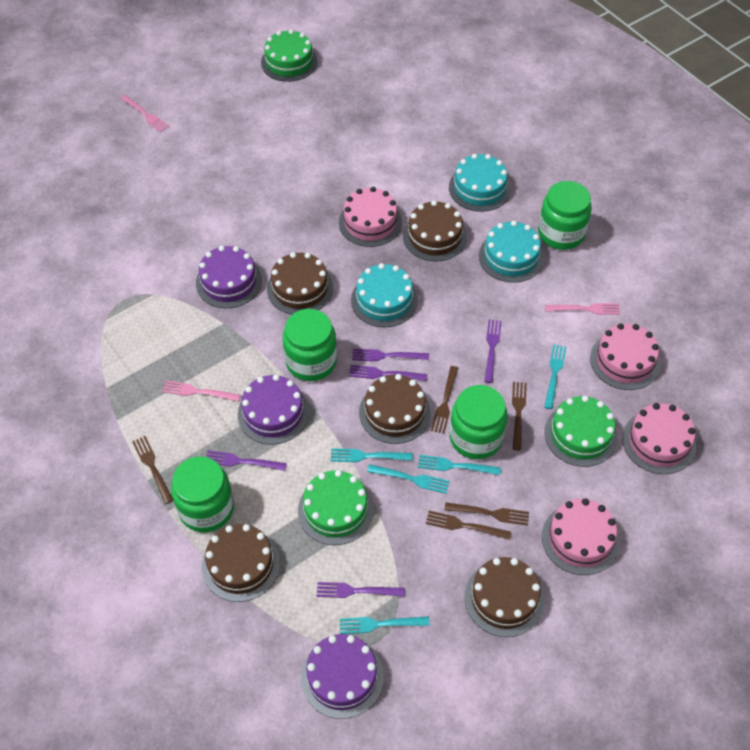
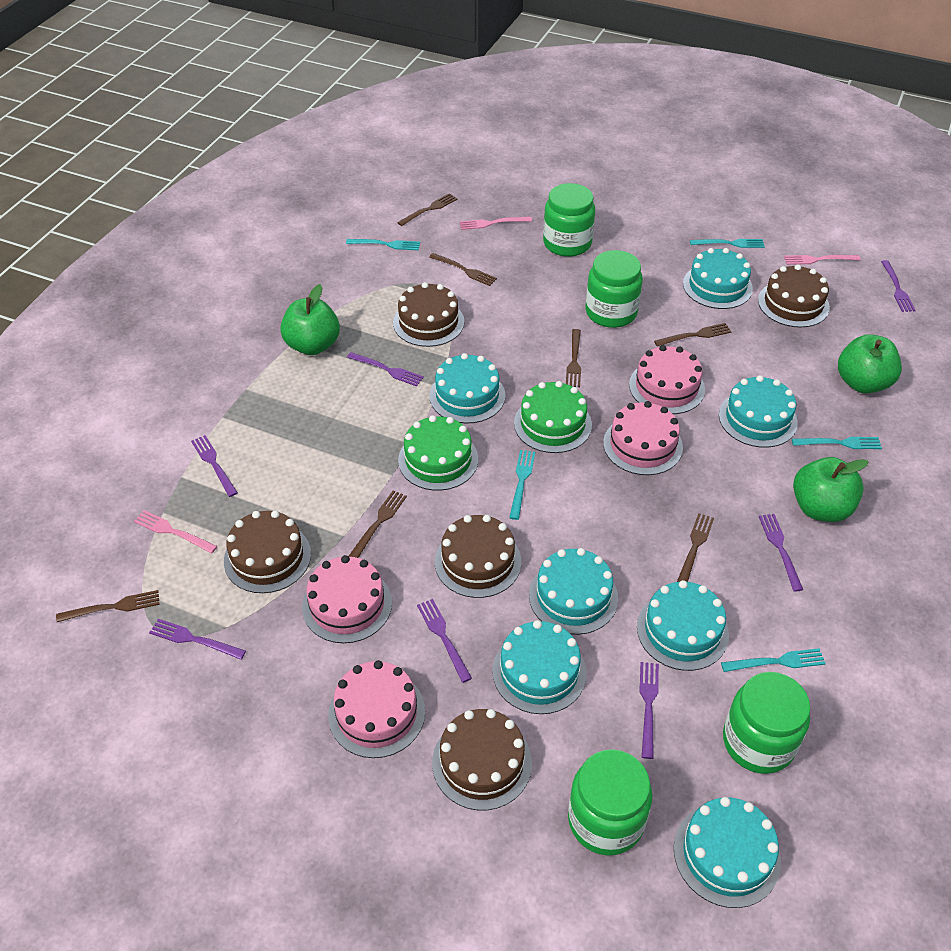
brown fork: 5 -> 7
green apple: 0 -> 3
green cake: 3 -> 2
purple cake: 3 -> 0
purple fork: 5 -> 7
turquoise cake: 3 -> 7

